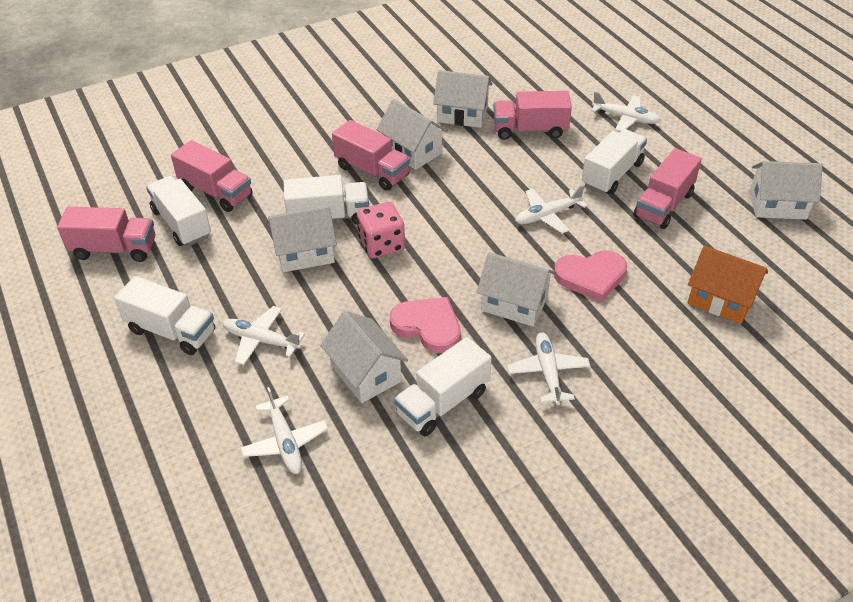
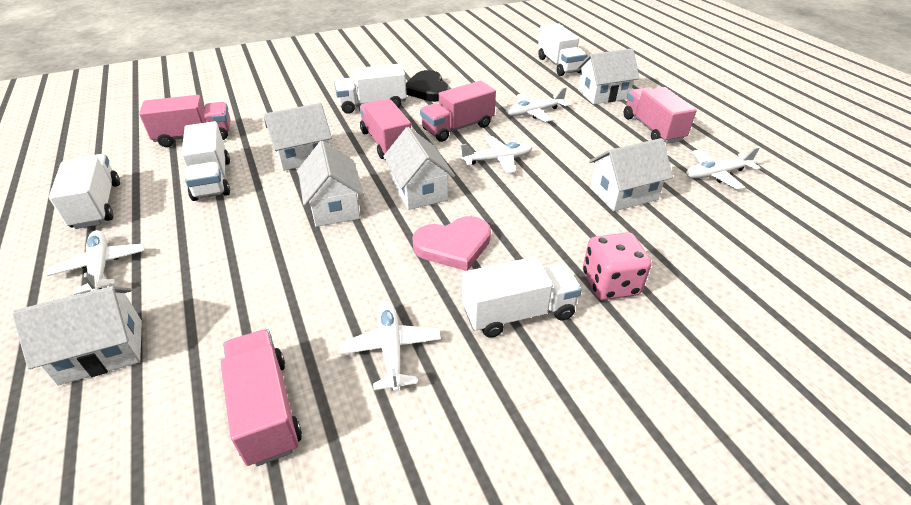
black heart: 0 -> 1
orange house: 1 -> 0
pink heart: 2 -> 1

